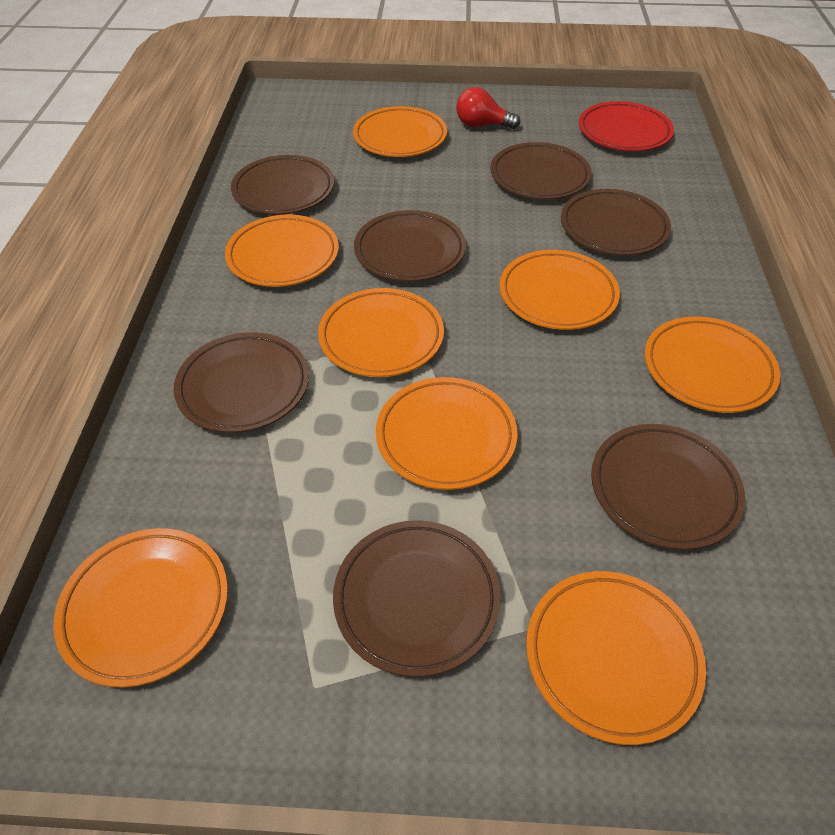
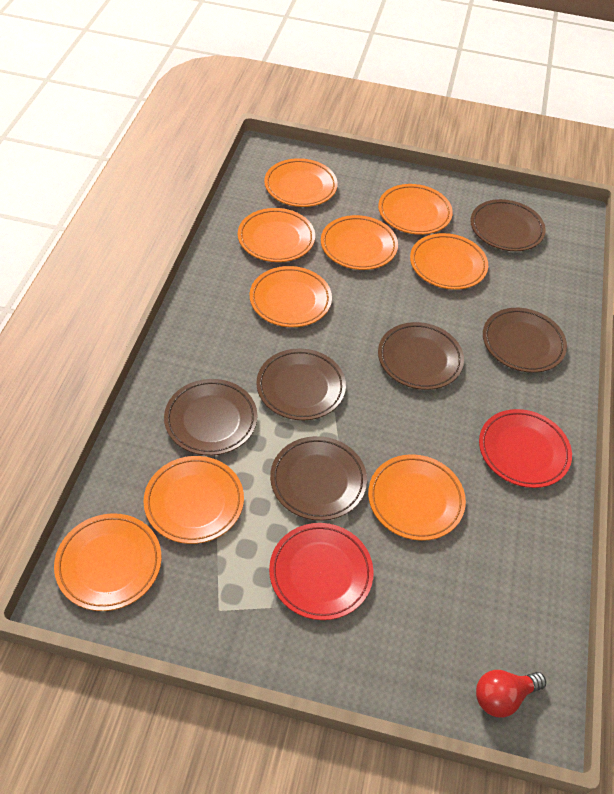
brown plate: 7 -> 6
orange plate: 8 -> 9
red plate: 1 -> 2

